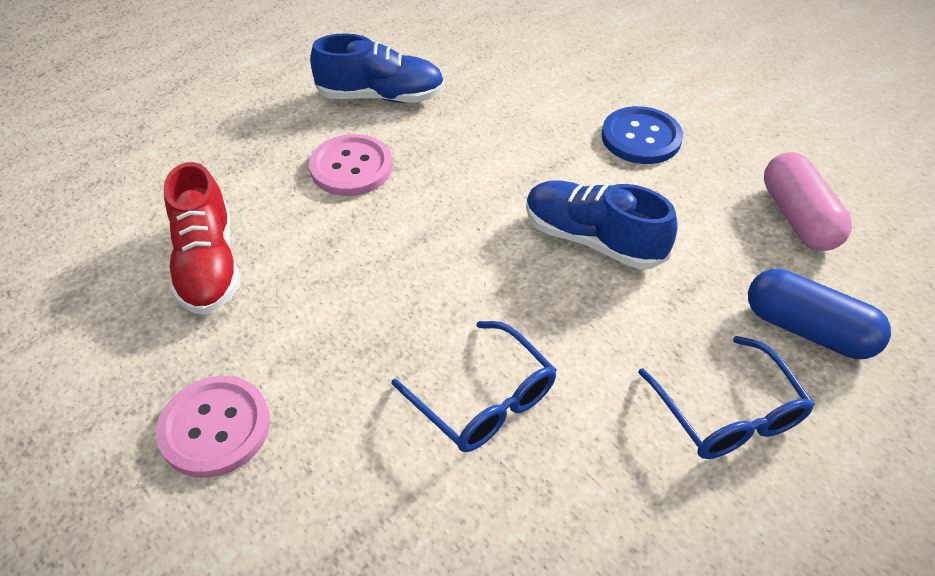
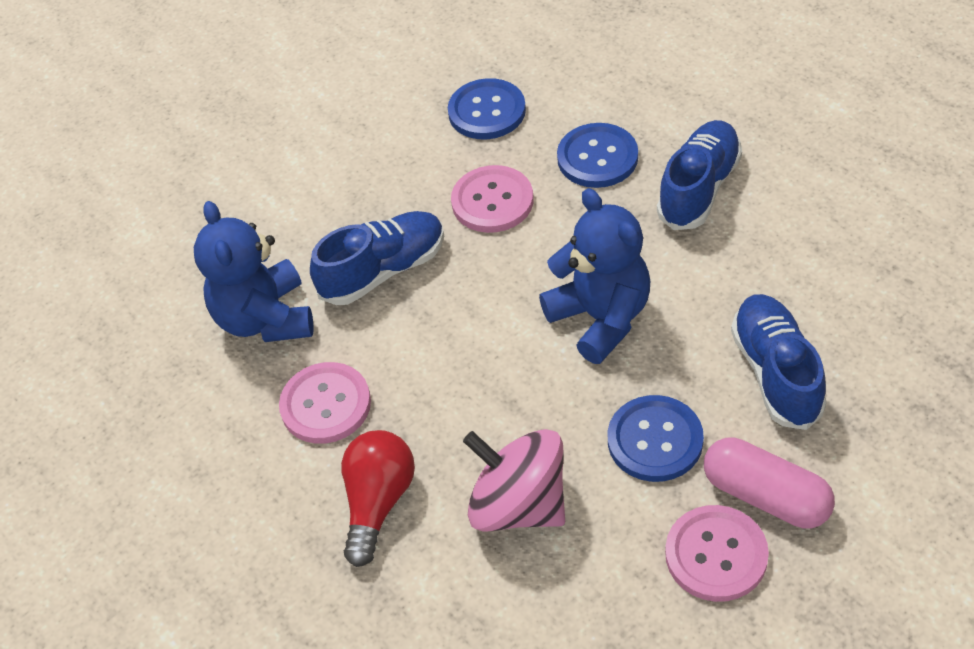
blue button: 1 -> 3
blue capsule: 1 -> 0
blue glasses: 2 -> 0
blue shoe: 2 -> 3
blue teddy bear: 0 -> 2
pink button: 2 -> 3
pink spinning top: 0 -> 1
red light bulb: 0 -> 1
red shoe: 1 -> 0

